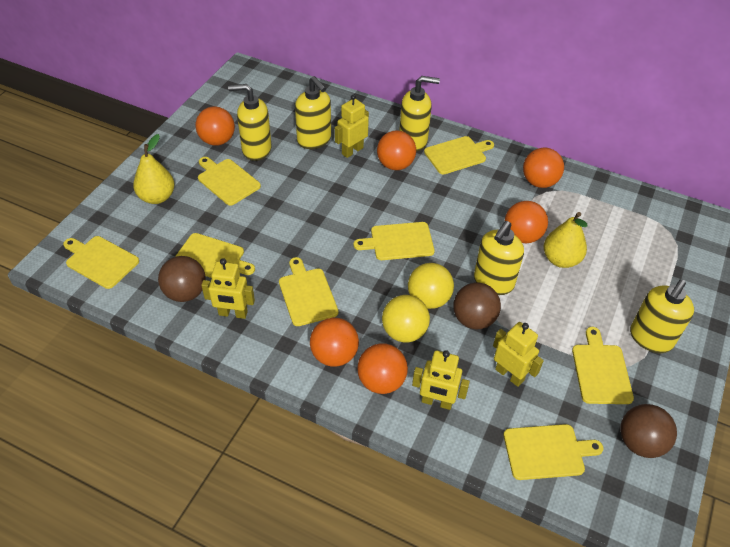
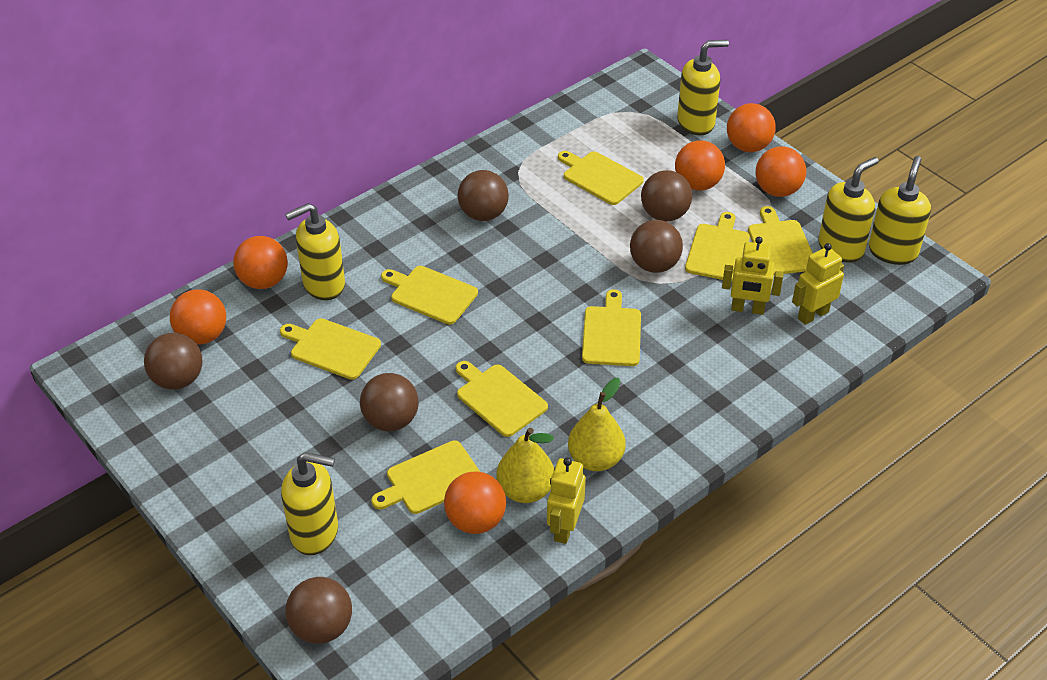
brown ball: 3 -> 6
yellow ball: 2 -> 0
yellow robot: 4 -> 3

